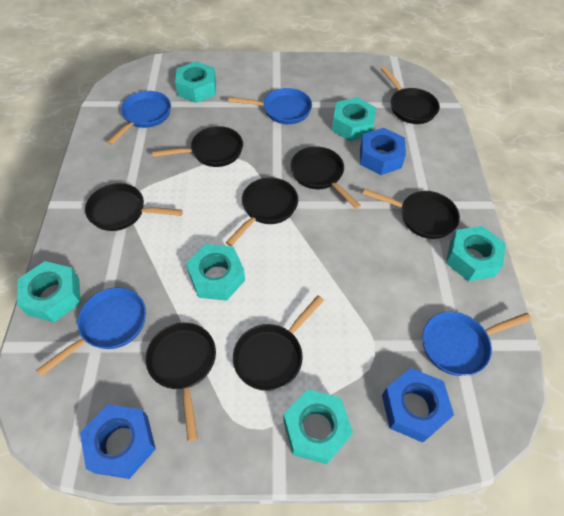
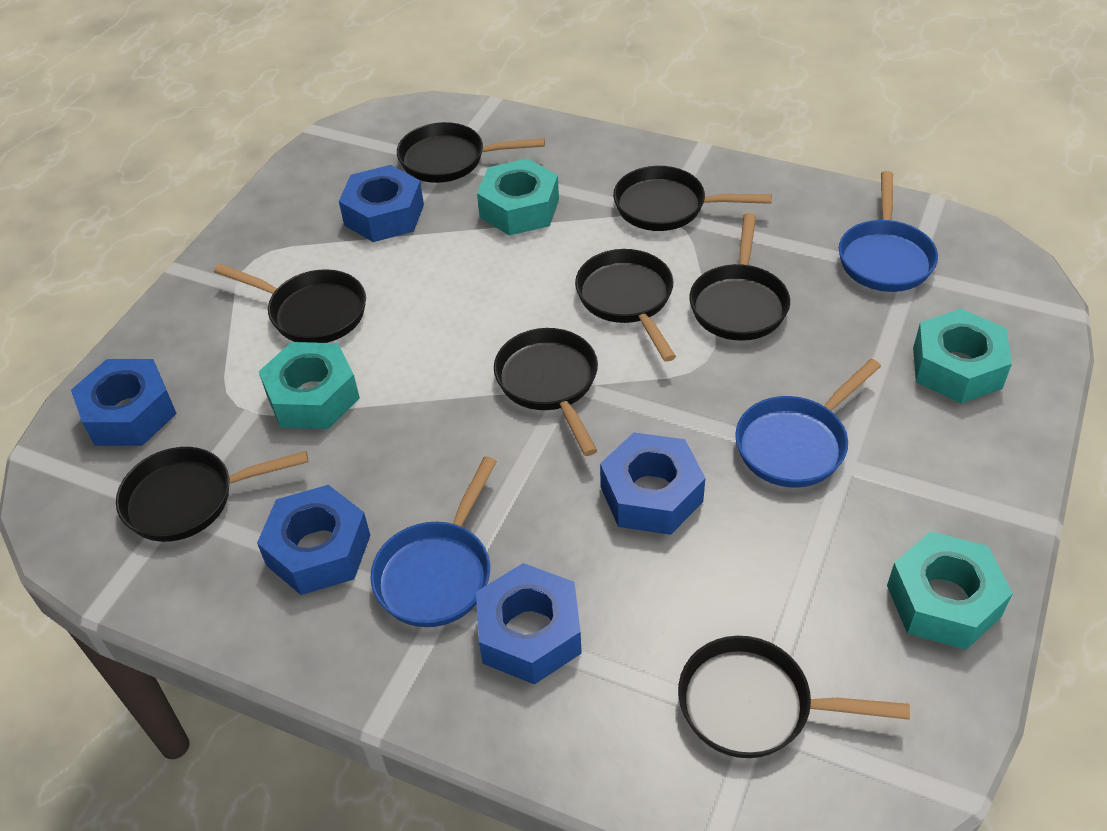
blue nut: 3 -> 5
blue pan: 4 -> 3
turquoise nut: 6 -> 4

